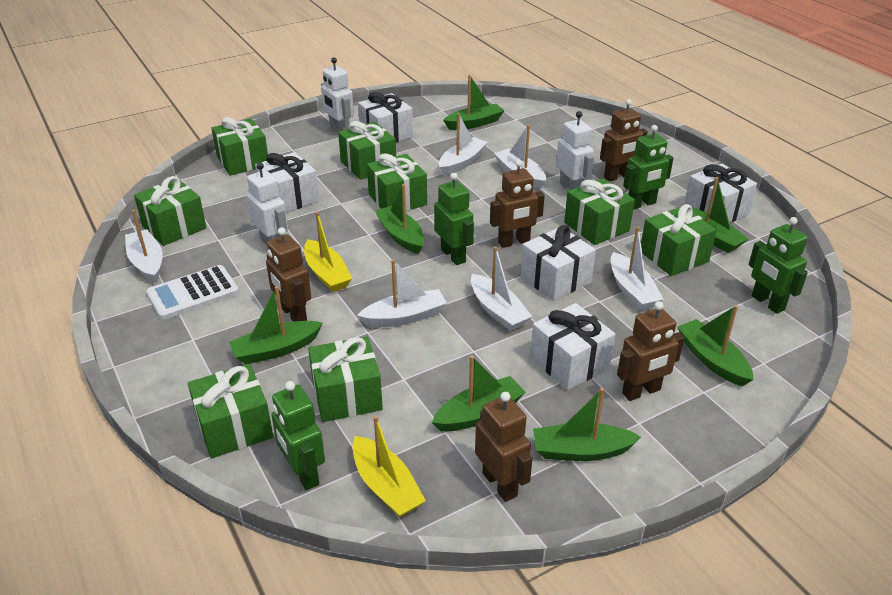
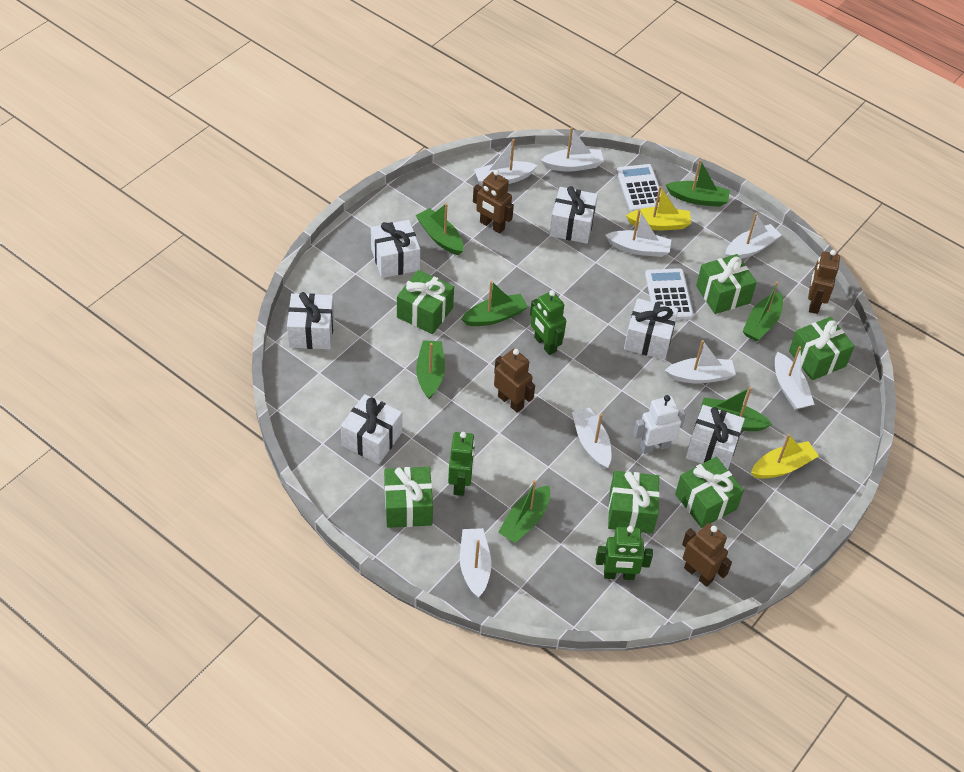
brown robot: 5 -> 4
green gift: 8 -> 6
green robot: 4 -> 3
white boat: 6 -> 8
white calculator: 1 -> 2
white gift: 5 -> 6
white robot: 3 -> 1

